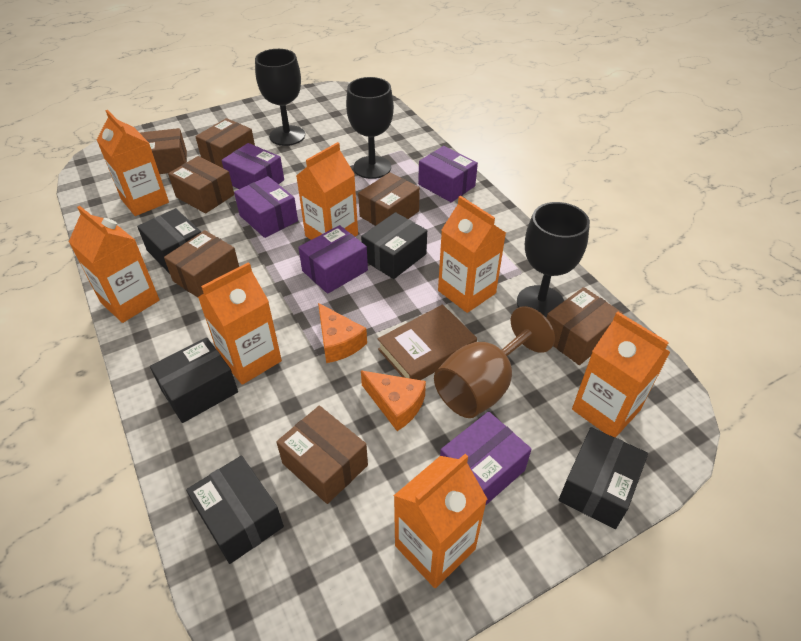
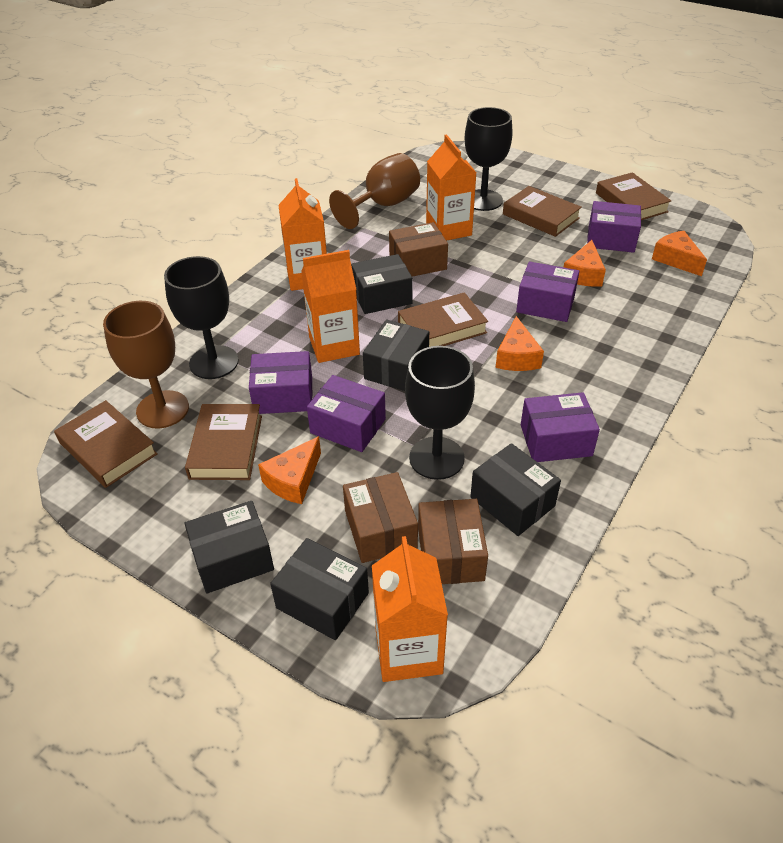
brown book: 1 -> 5
brown box: 7 -> 3
brown goblet: 1 -> 2
orange carton: 7 -> 4
orange cheese: 2 -> 4

